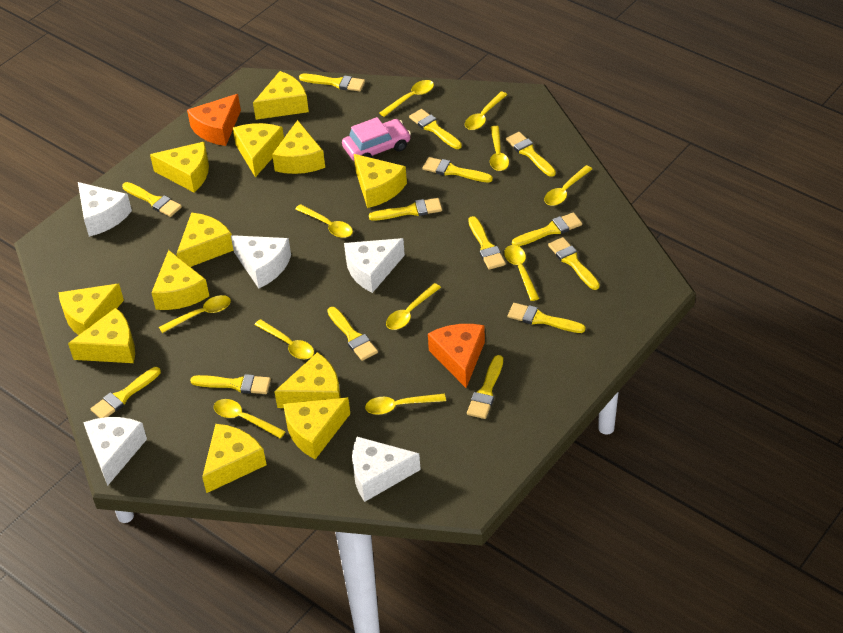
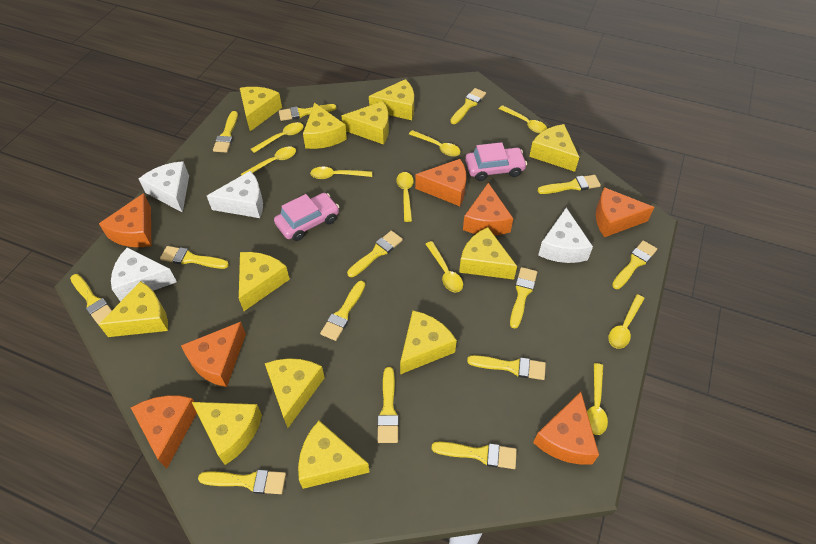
orange cheese: 2 -> 7
pink car: 1 -> 2
white cheese: 5 -> 4
yellow spoon: 11 -> 9

